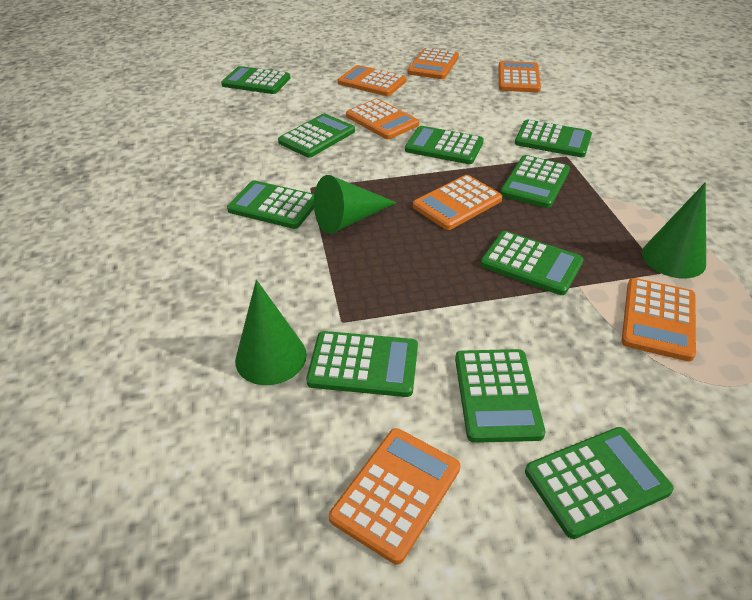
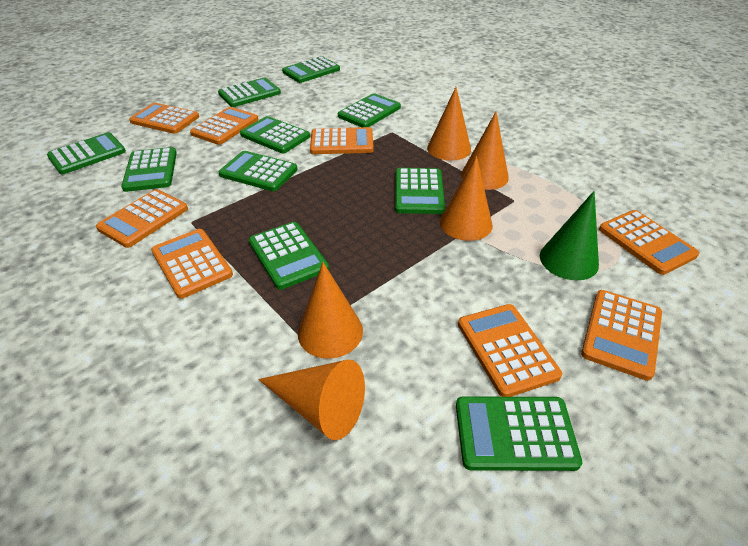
green cone: 3 -> 1
orange calculator: 7 -> 8
orange cone: 0 -> 5

